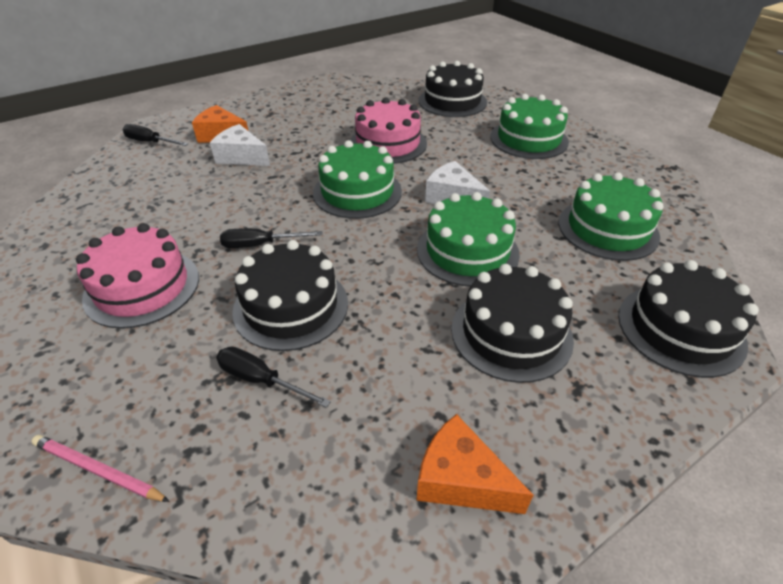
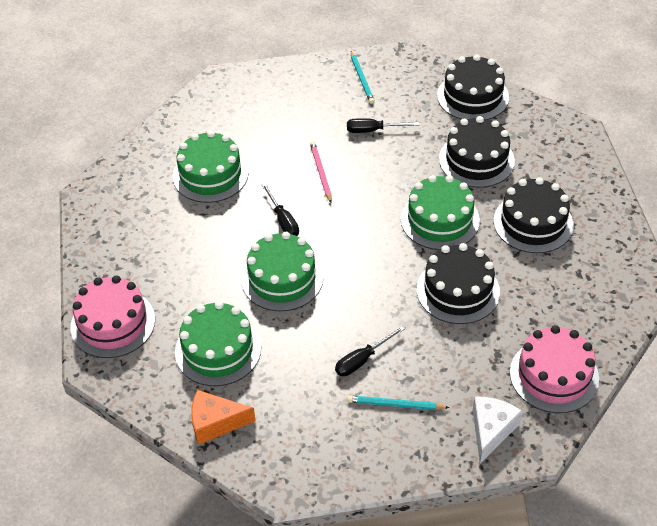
orange cheese: 2 -> 1
turquoise pencil: 0 -> 2
white cheese: 2 -> 1

